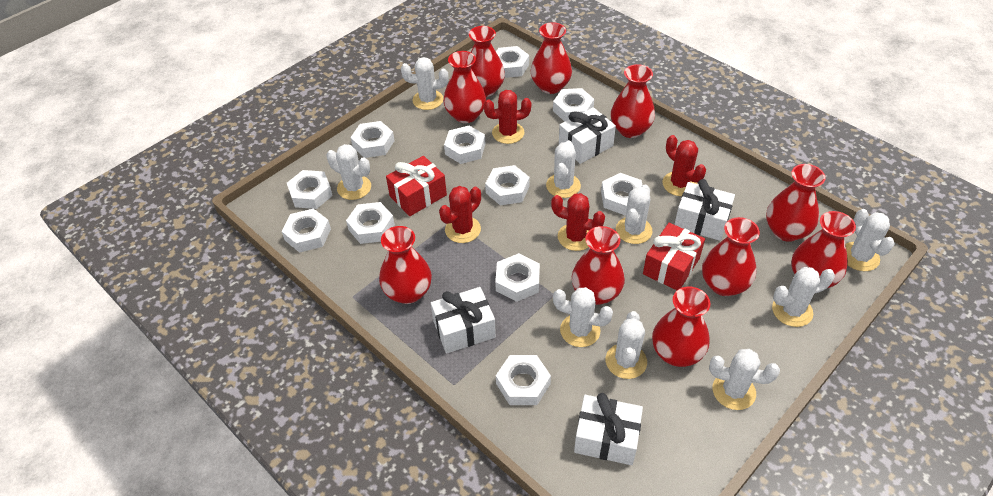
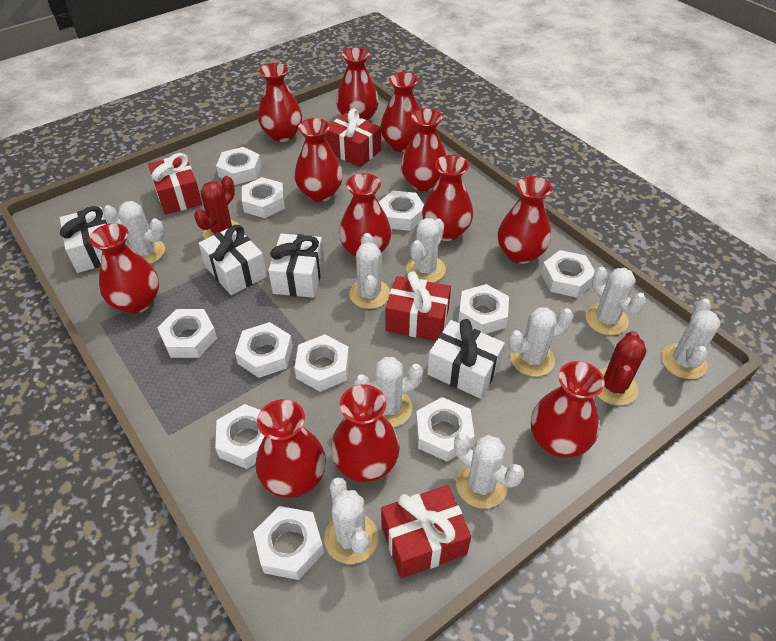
red cactus: 4 -> 2
red gift: 2 -> 4
red vase: 10 -> 12

